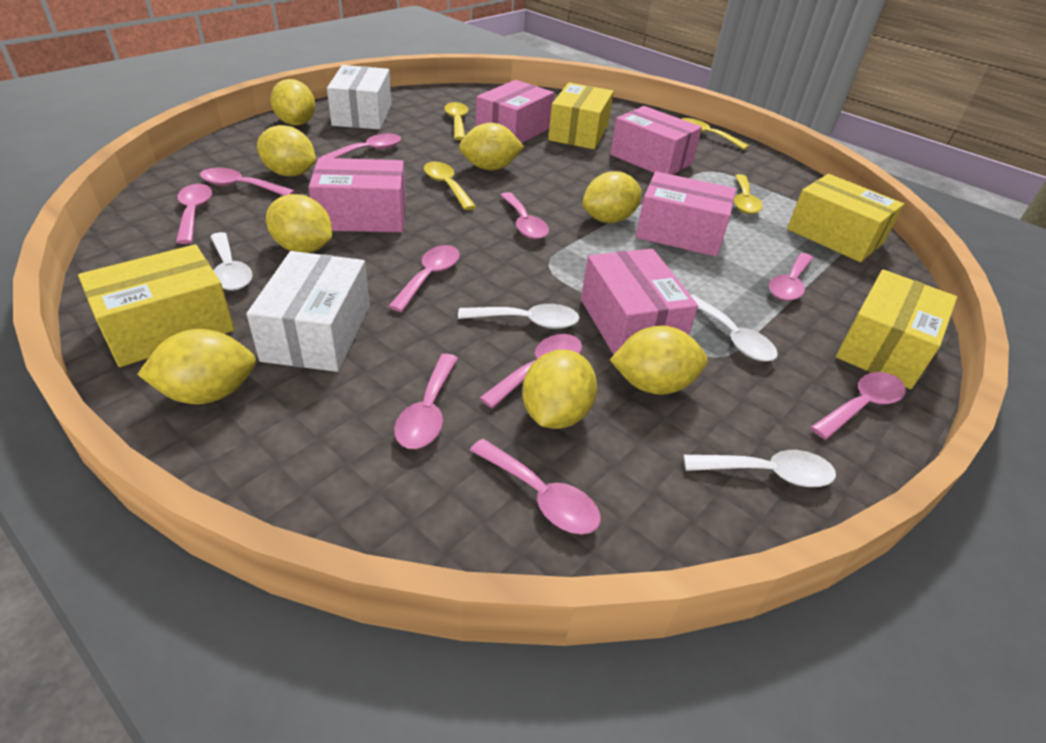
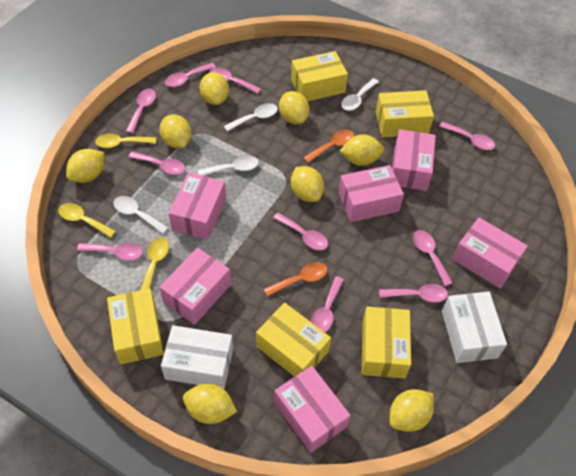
orange spoon: 0 -> 2
pink box: 5 -> 6
yellow box: 4 -> 5
yellow spoon: 4 -> 3

